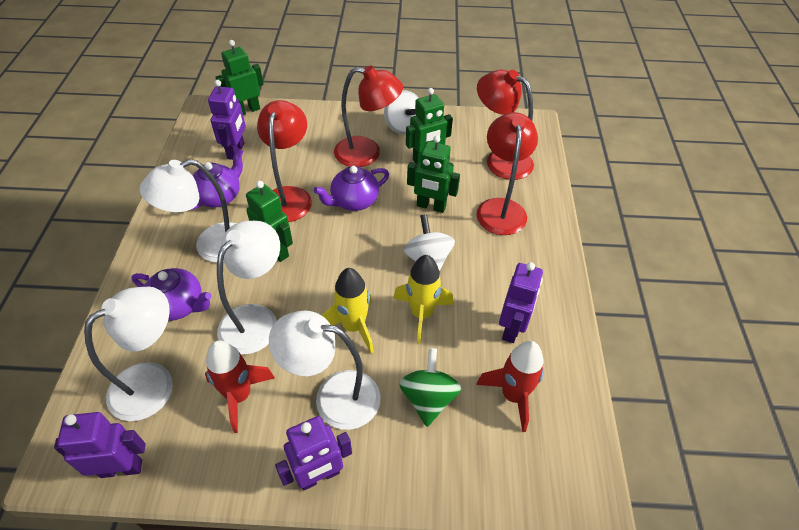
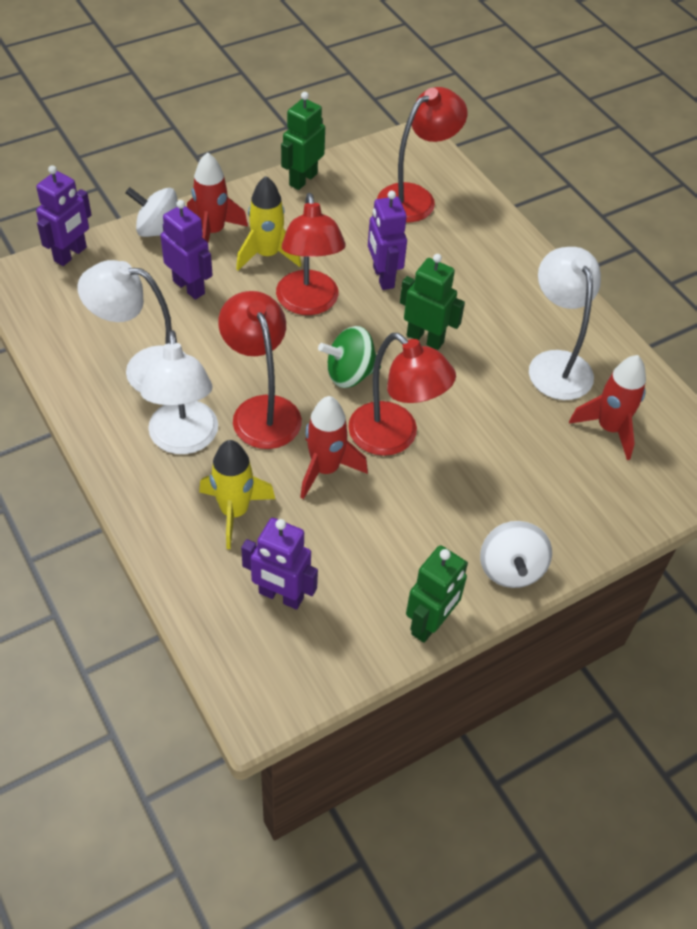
green robot: 4 -> 3
purple teapot: 3 -> 0
red rocket: 2 -> 3
white lamp: 4 -> 3

